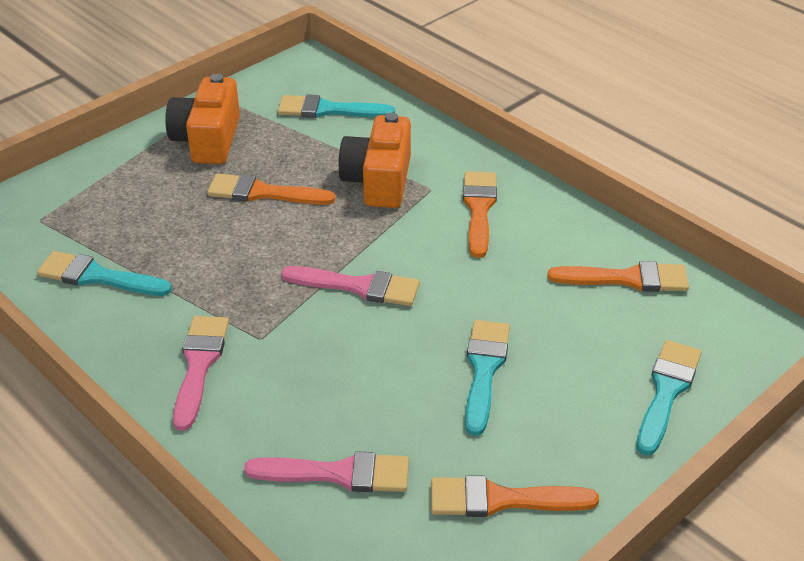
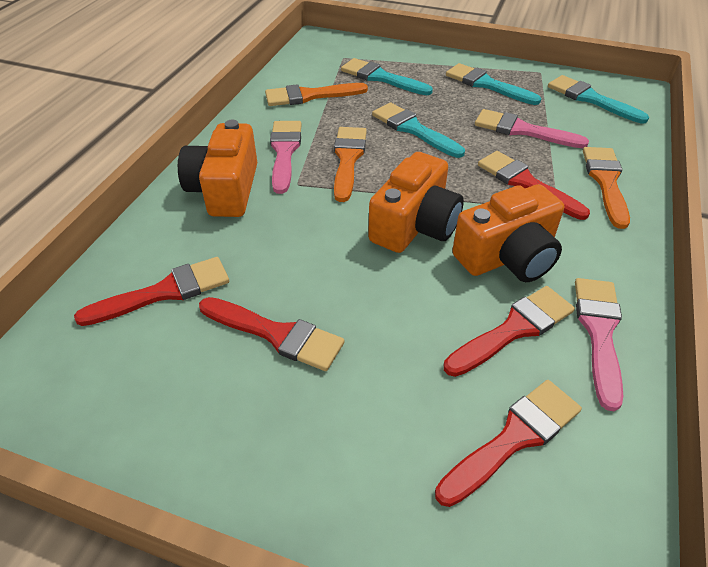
orange brush: 4 -> 3
orange camera: 2 -> 3
red brush: 0 -> 5

